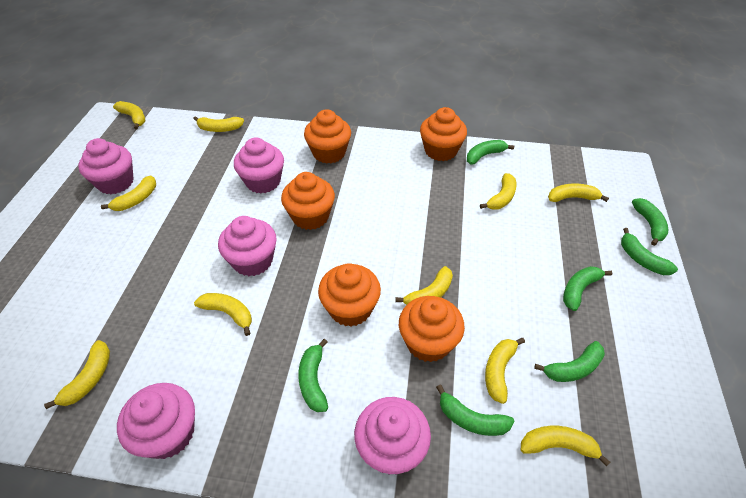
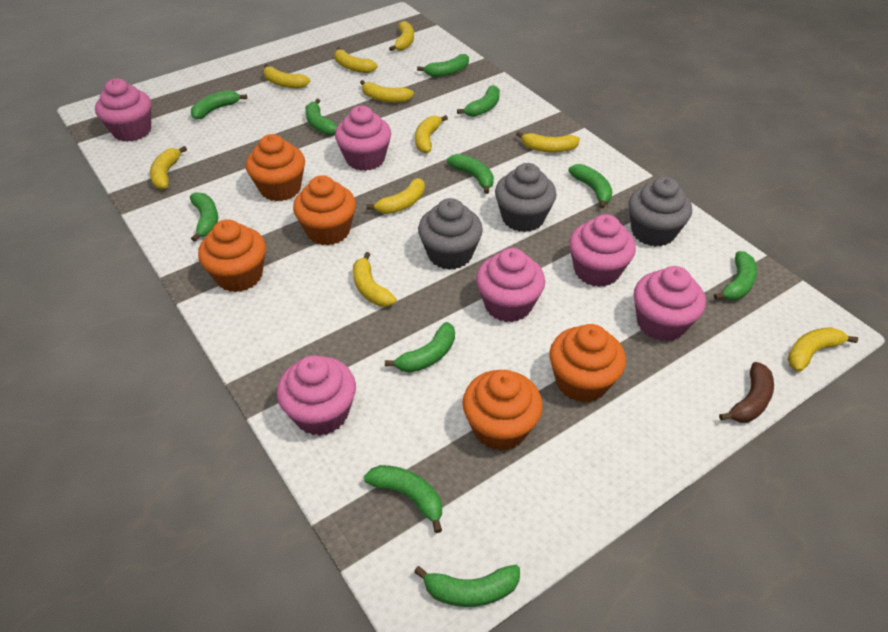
brown banana: 0 -> 1
green banana: 7 -> 11
grey cupcake: 0 -> 3
pink cupcake: 5 -> 6

